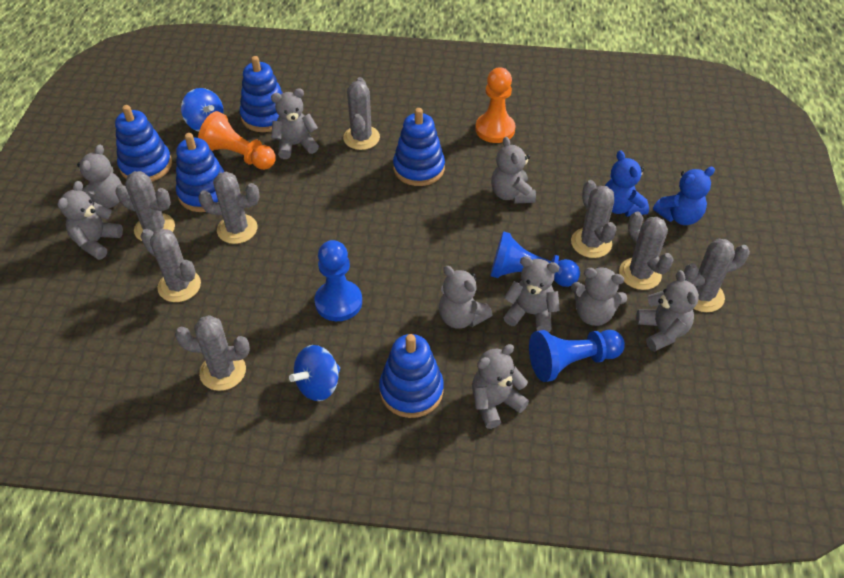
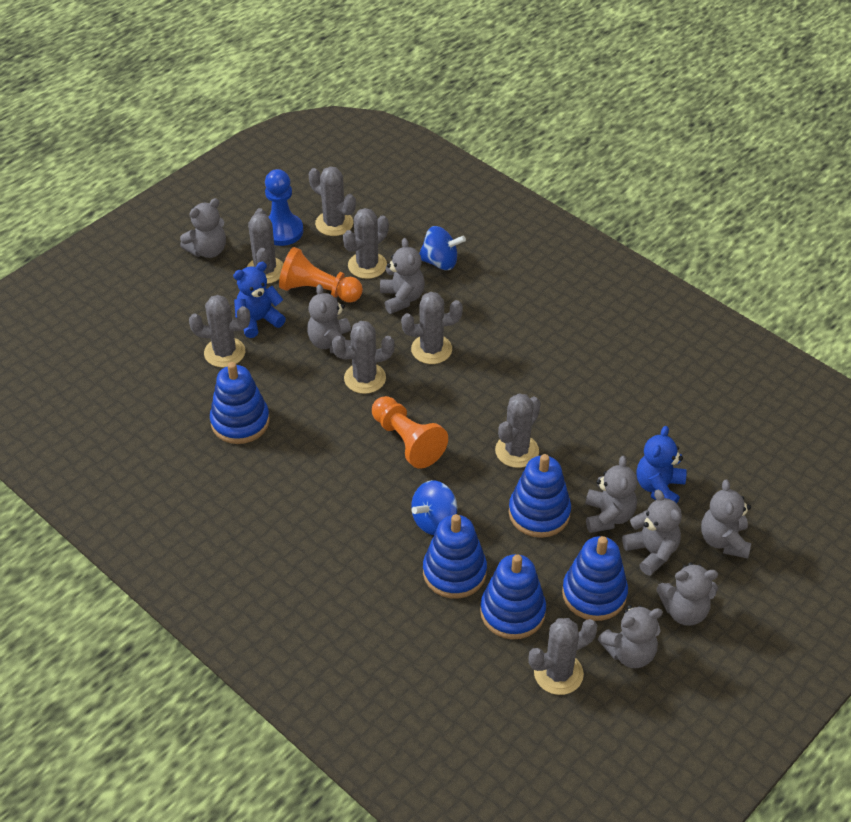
blue pawn: 3 -> 1
grey teddy bear: 9 -> 8

